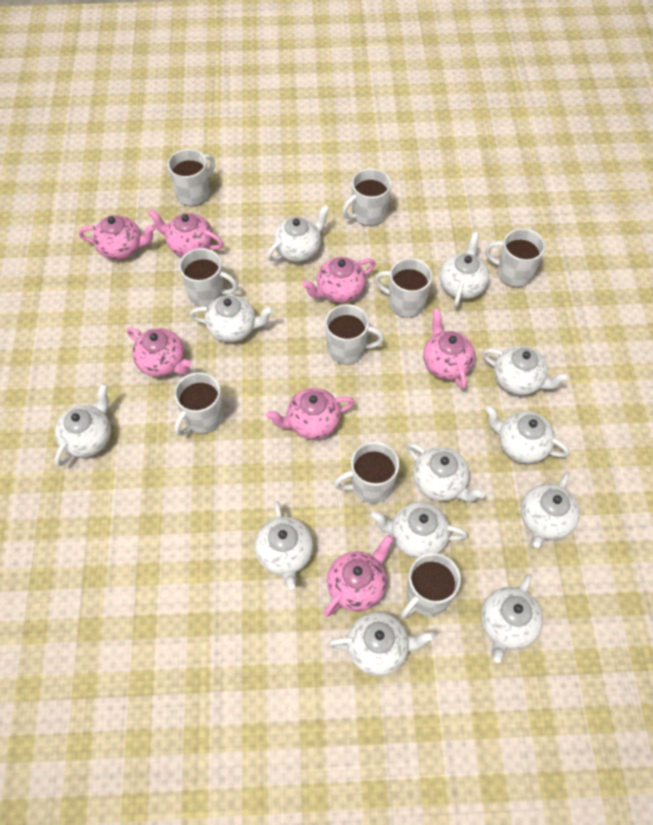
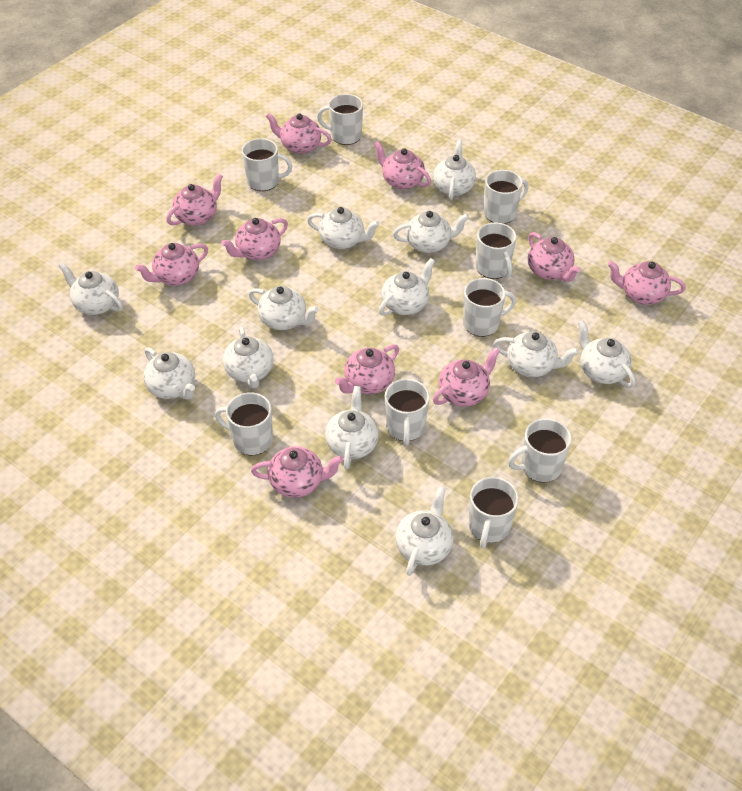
pink teapot: 7 -> 10

